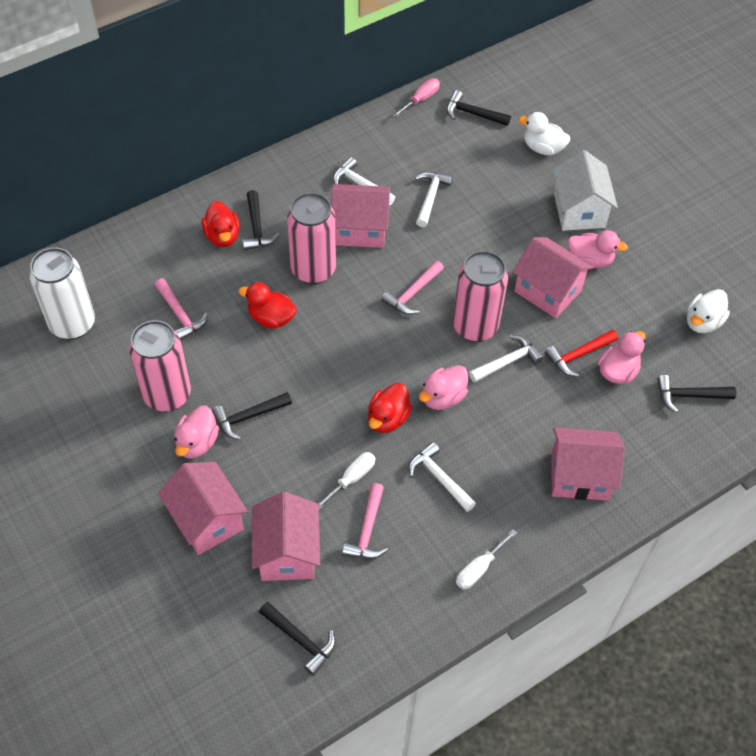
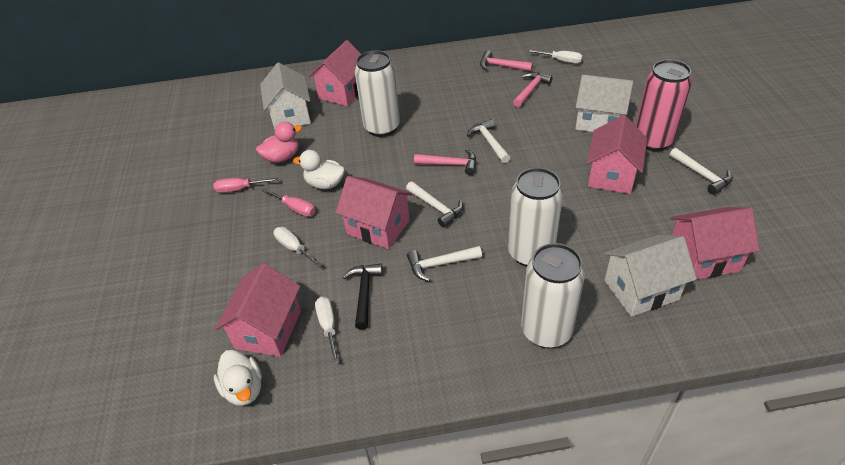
black hammer: 5 -> 1
pink can: 3 -> 1
pink duck: 4 -> 1
pink screwdriver: 1 -> 2
red duck: 3 -> 0
red hammer: 1 -> 0
white can: 1 -> 3
white house: 1 -> 3
white screwdriver: 2 -> 3

